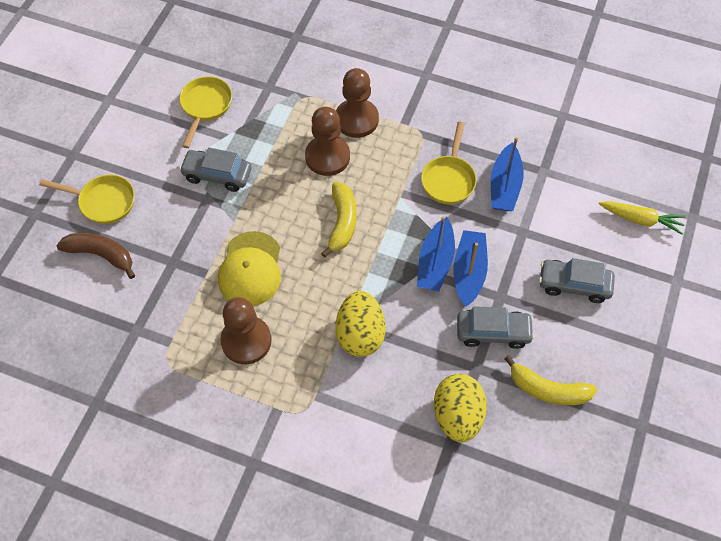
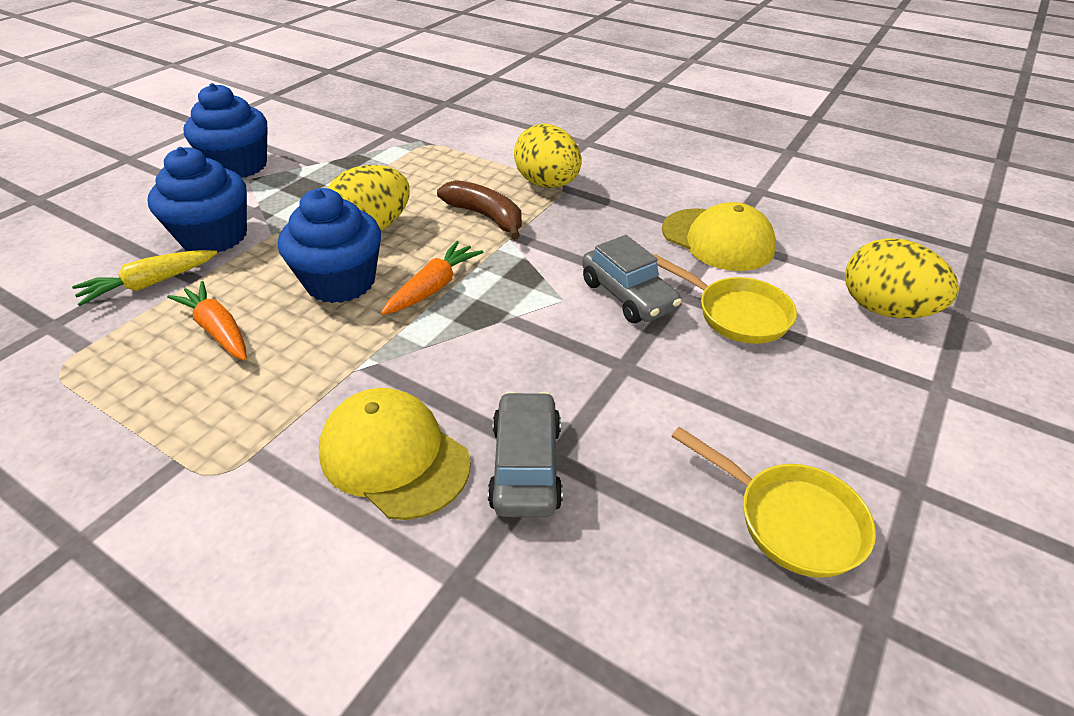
blue boat: 3 -> 0
blue cupcake: 0 -> 3
brown pawn: 3 -> 0
grey car: 3 -> 2
orange carrot: 0 -> 2
yellow banana: 2 -> 0
yellow cap: 1 -> 2
yellow egg: 2 -> 3
yellow pan: 3 -> 2

